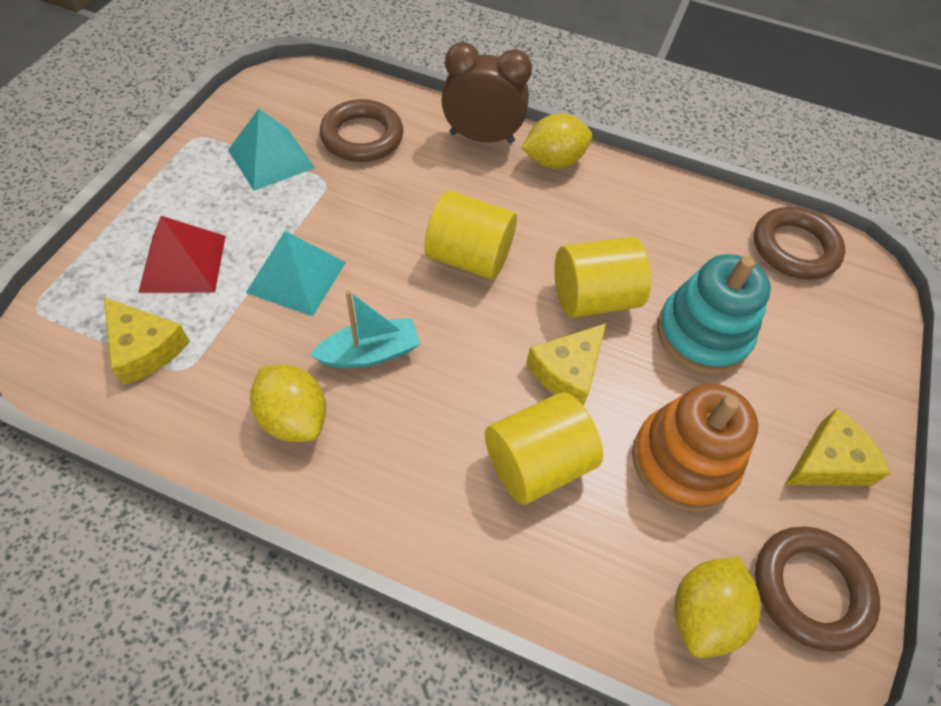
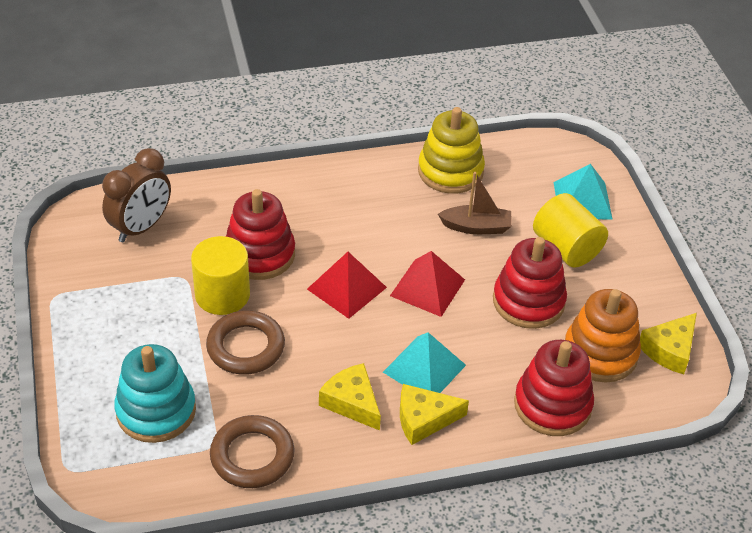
brown boat: 0 -> 1
brown ring: 3 -> 2
red pyramid: 1 -> 2
red stacking toy: 0 -> 3
turquoise boat: 1 -> 0
yellow cylinder: 3 -> 2
yellow lemon: 3 -> 0
yellow stacking toy: 0 -> 1

